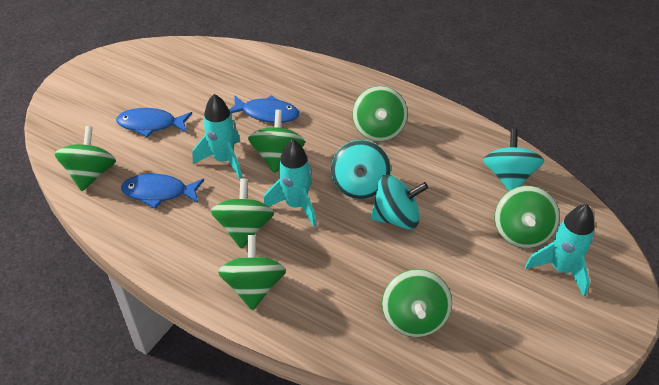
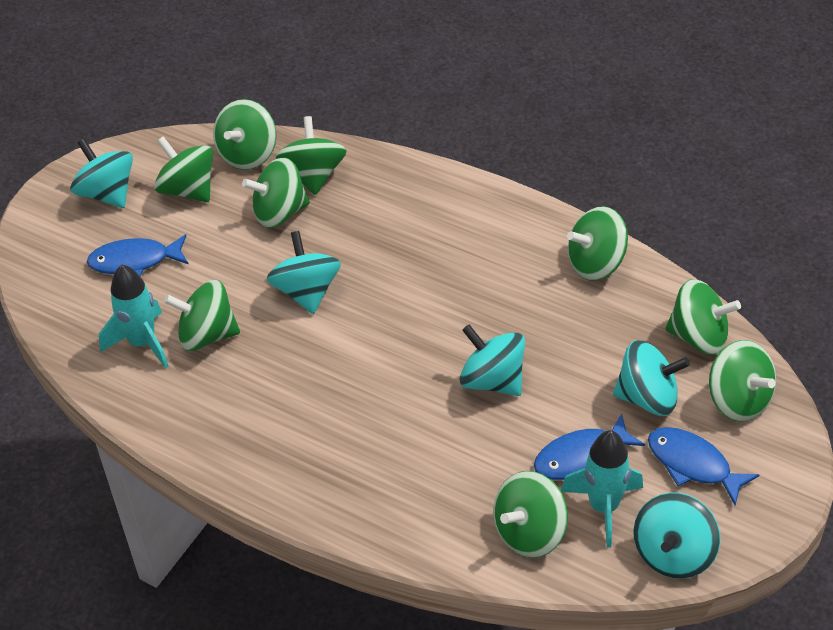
green spinning top: 7 -> 9
turquoise rocket: 3 -> 2
turquoise spinning top: 3 -> 5

